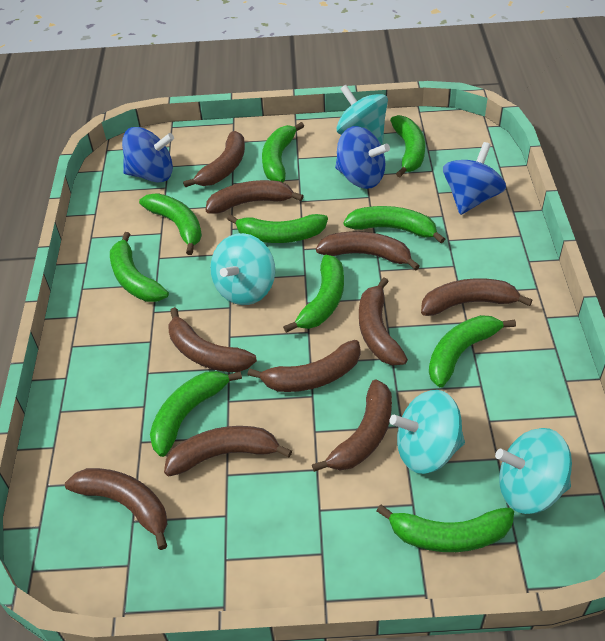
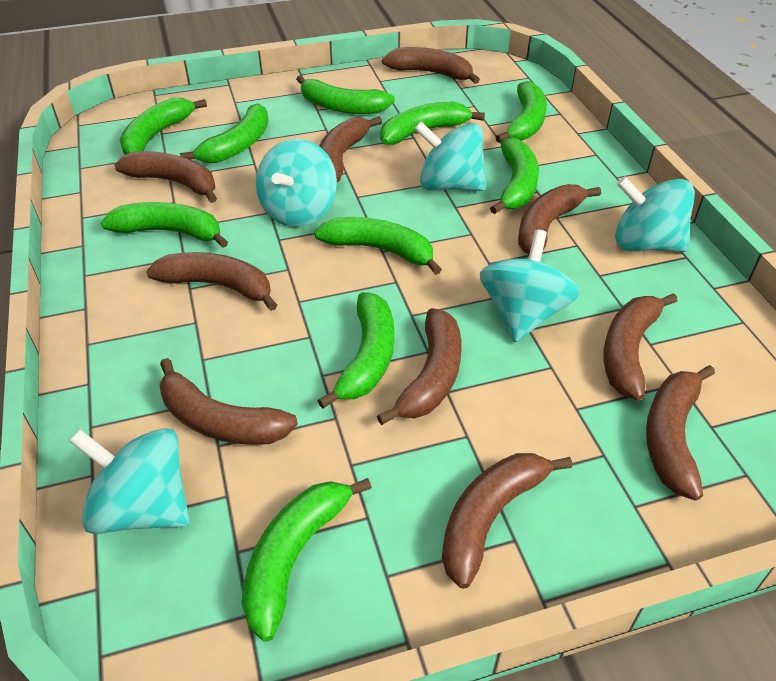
blue spinning top: 3 -> 0
turquoise spinning top: 4 -> 5

